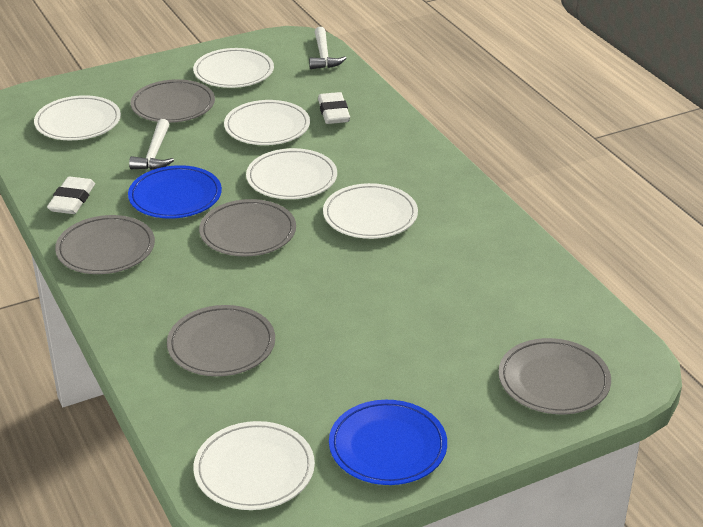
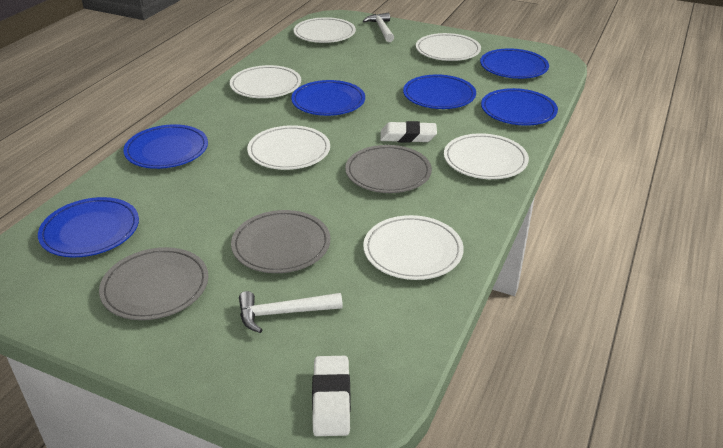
blue plate: 2 -> 6
grey plate: 5 -> 3

